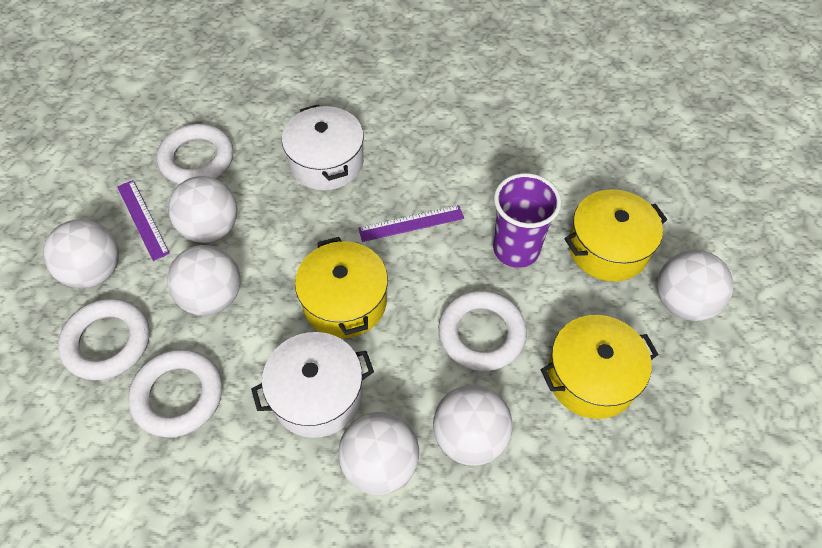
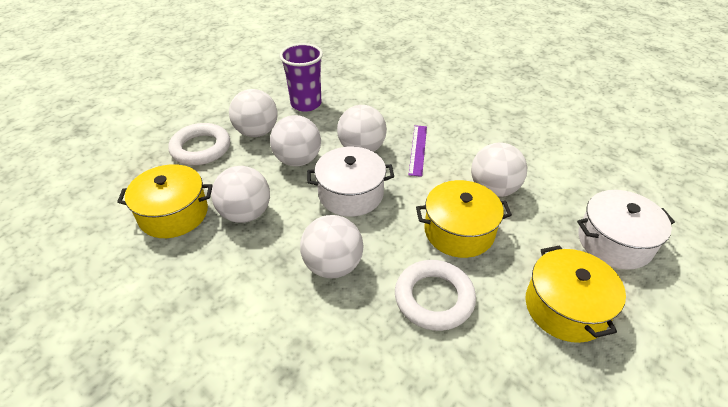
purple ruler: 2 -> 1
white ring: 4 -> 2

